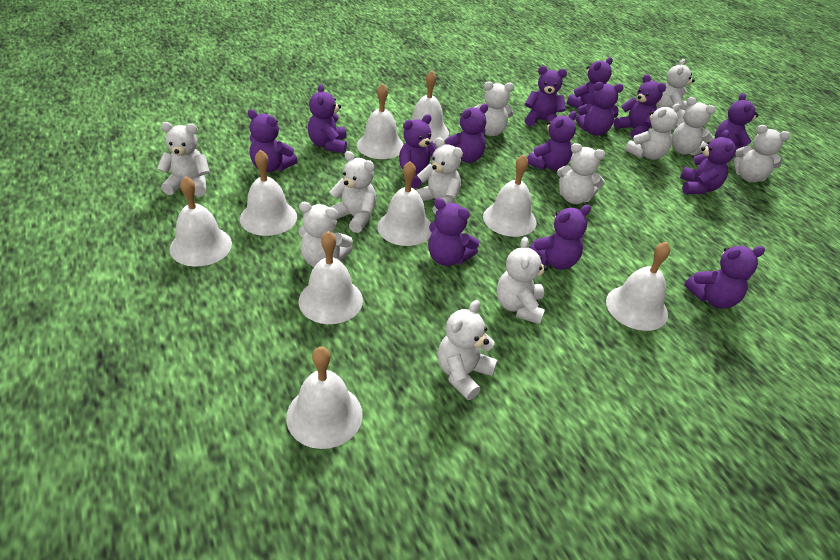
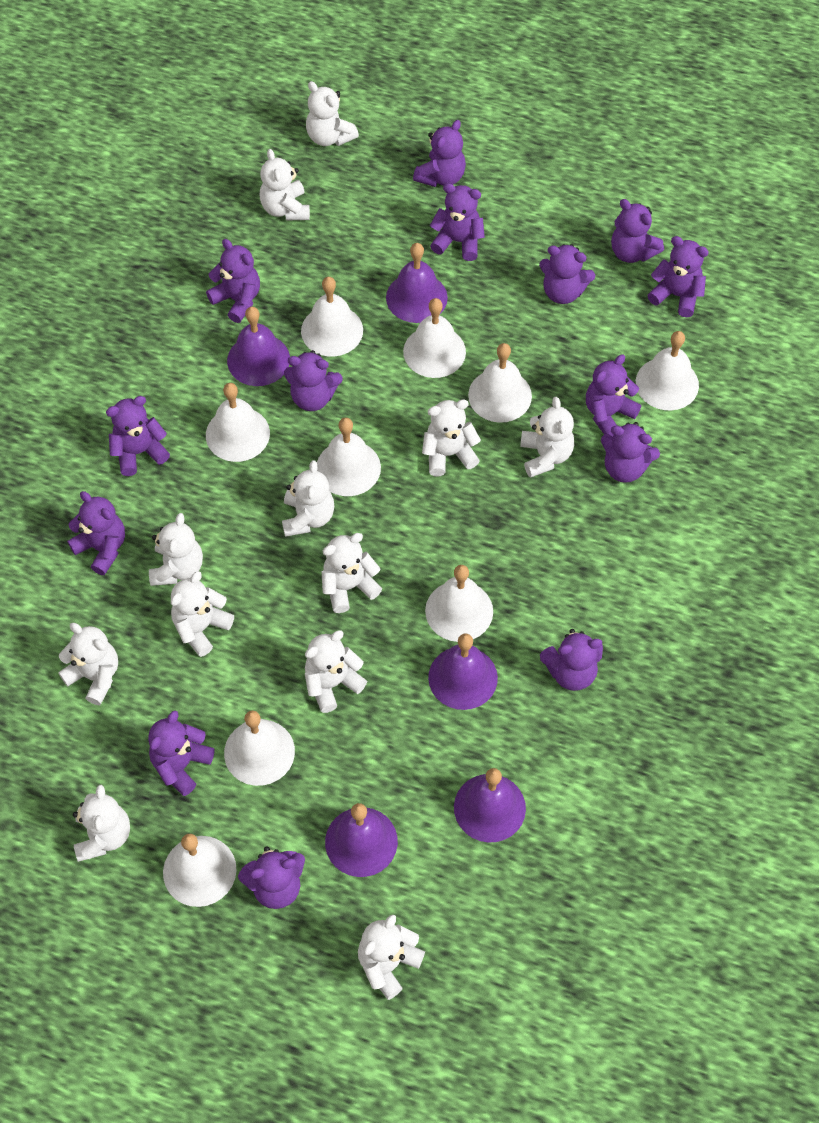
purple bell: 0 -> 5

